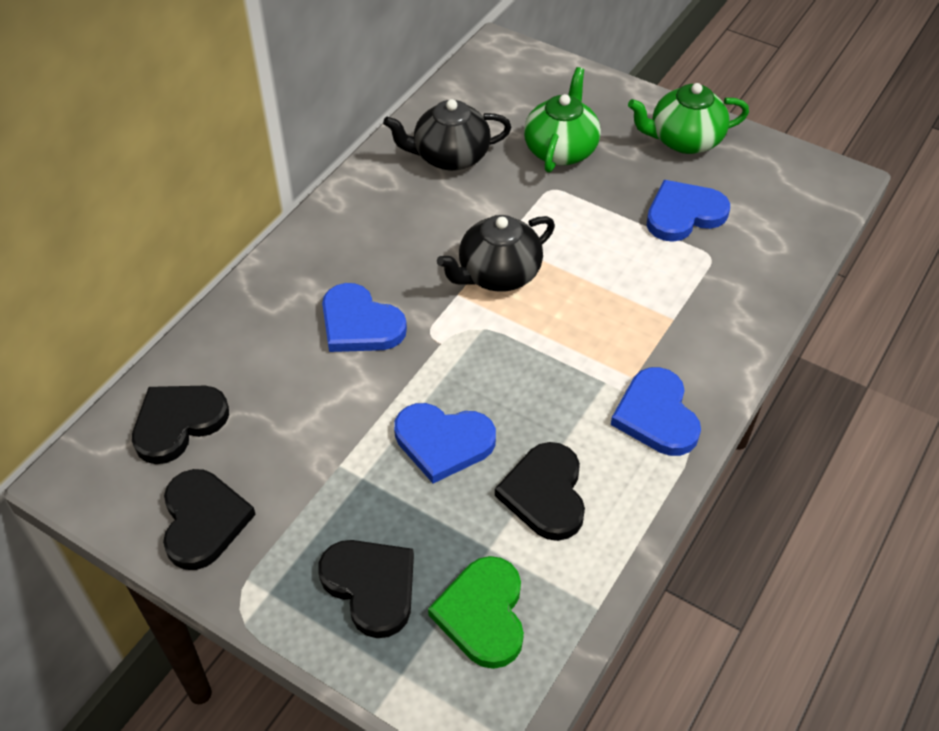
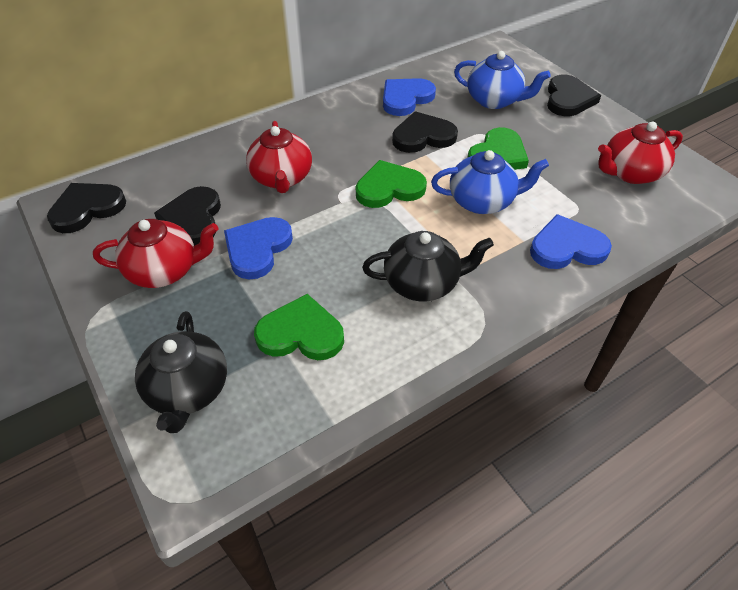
blue heart: 4 -> 3
blue teapot: 0 -> 2
green heart: 1 -> 3
green teapot: 2 -> 0
red teapot: 0 -> 3

